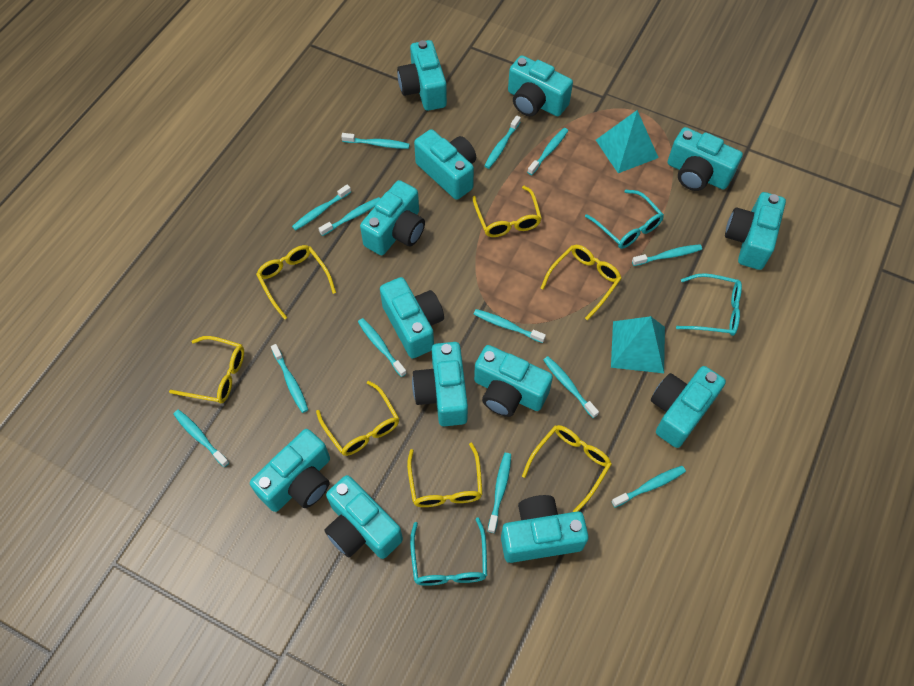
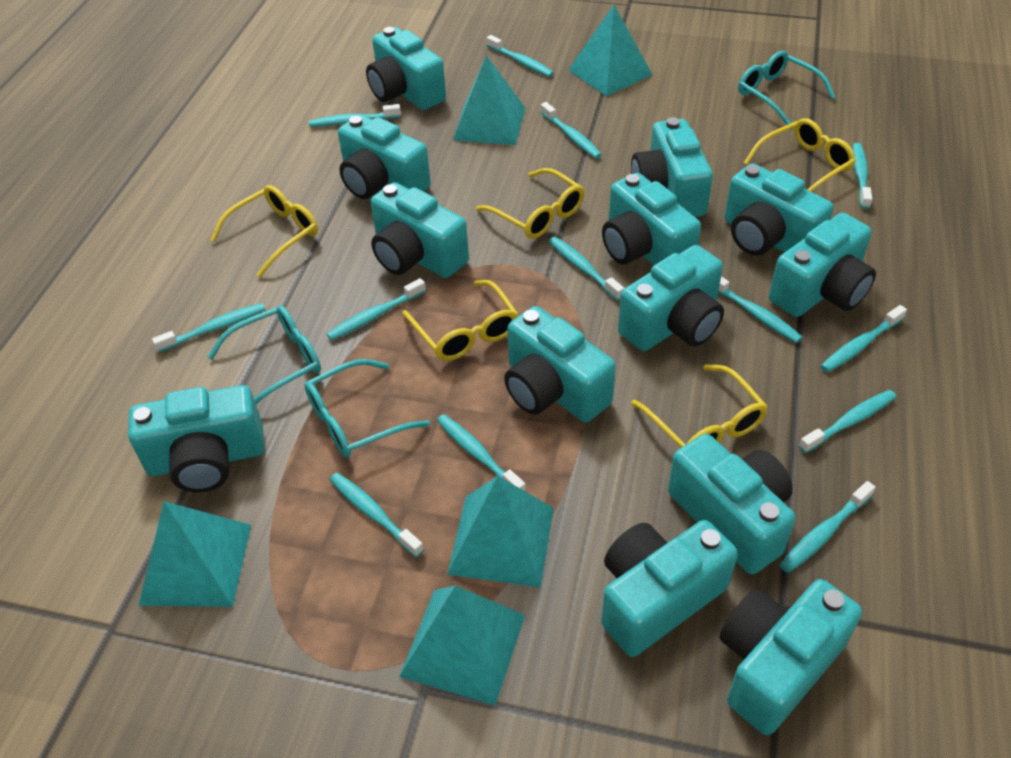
turquoise pyramid: 2 -> 5
yellow glasses: 7 -> 5

